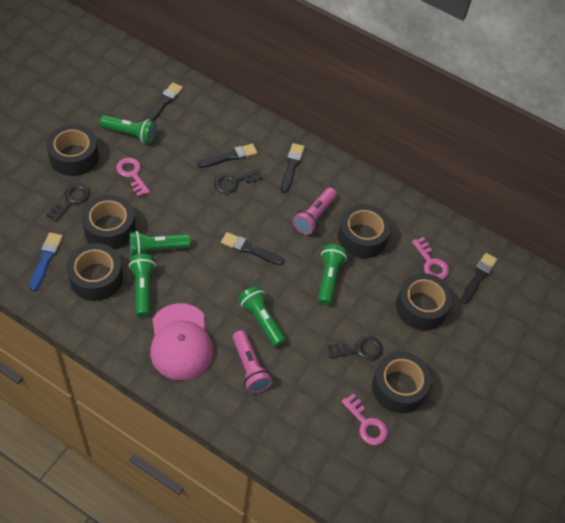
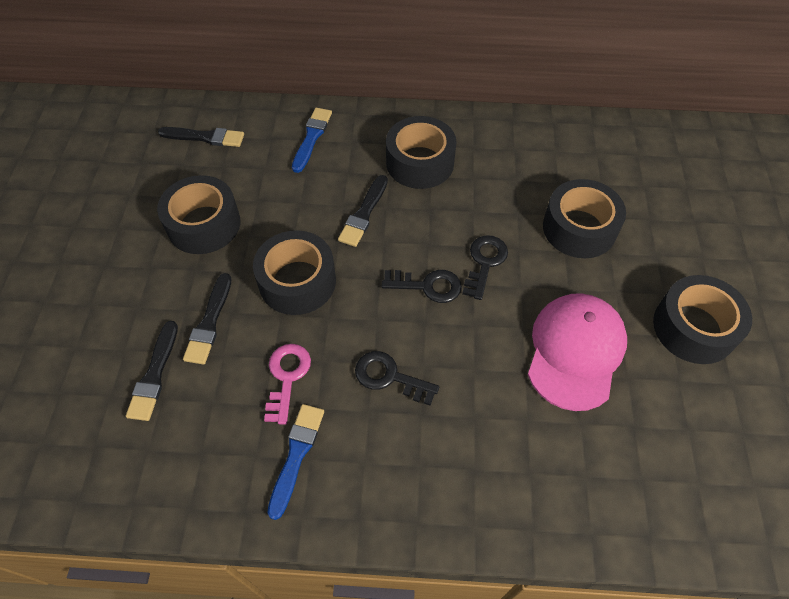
black brush: 5 -> 4
black tape: 6 -> 5
blue brush: 1 -> 2
green flashlight: 5 -> 0
pink flashlight: 2 -> 0
pink key: 3 -> 1

